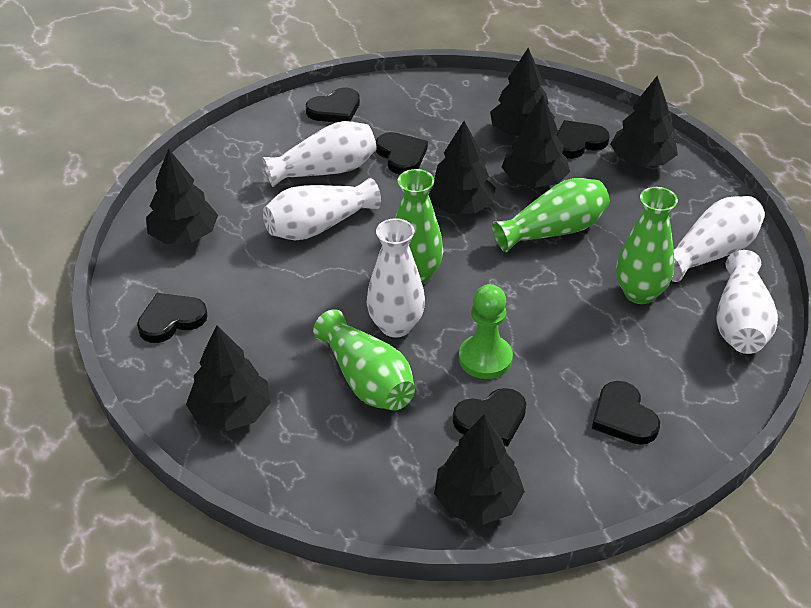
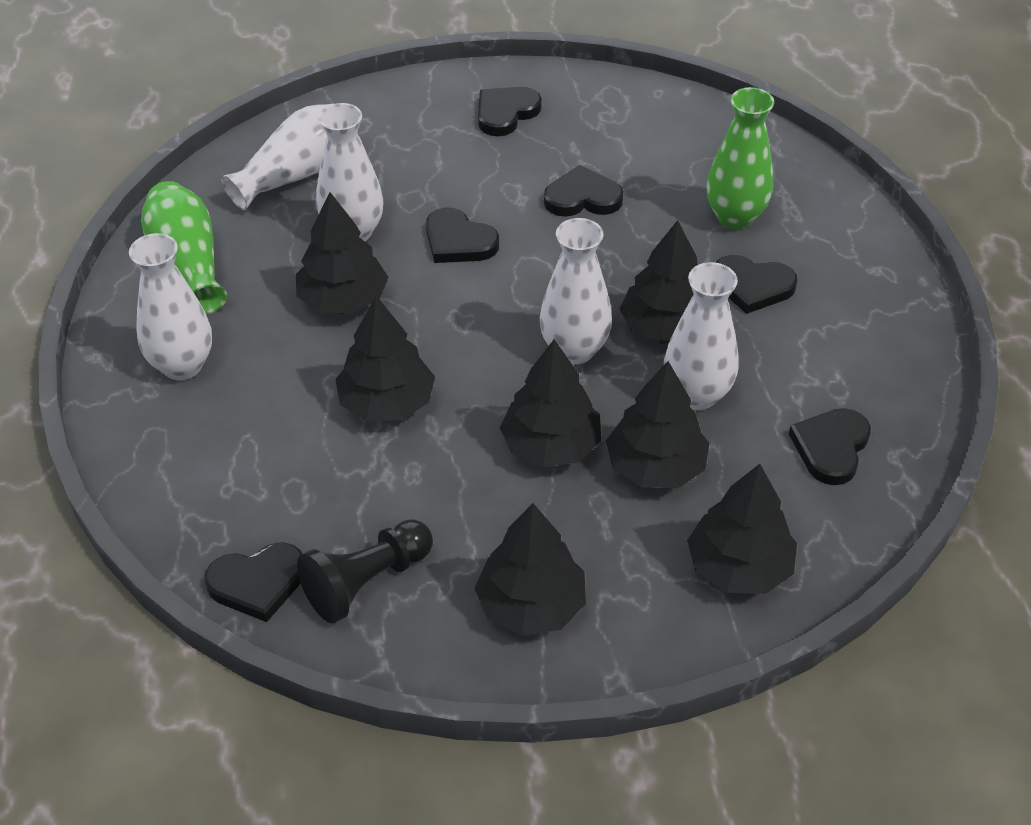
black pawn: 0 -> 1
green pawn: 1 -> 0
green vase: 4 -> 2

